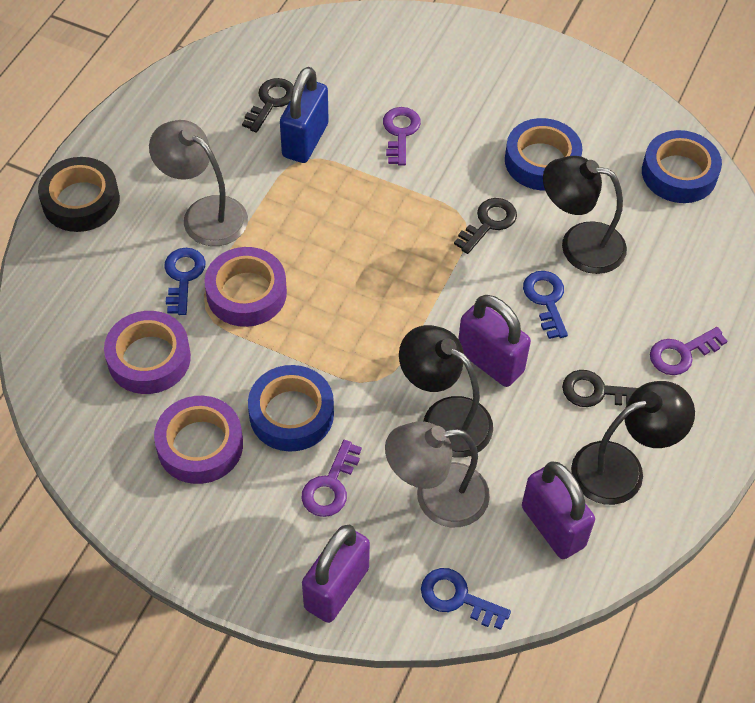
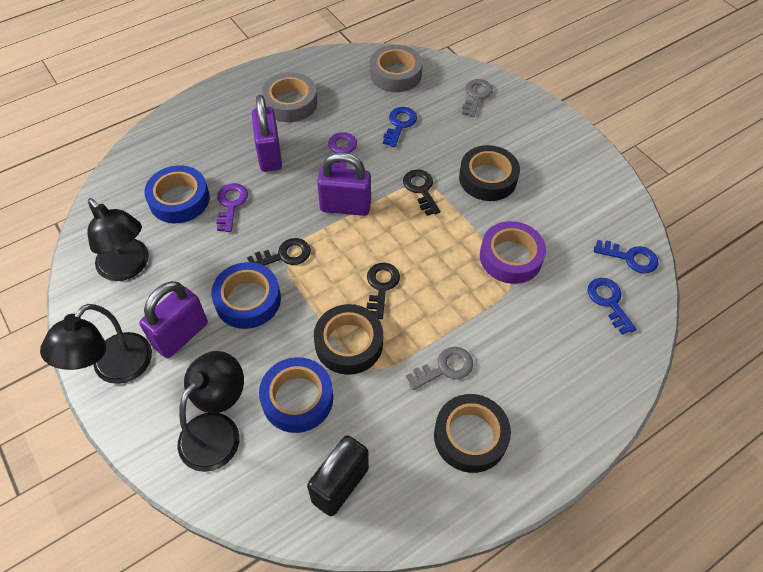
black padlock: 0 -> 1
black tape: 1 -> 3
blue padlock: 1 -> 0
grey key: 0 -> 2
grey lamp: 2 -> 0
grey tape: 0 -> 2
purple key: 3 -> 2
purple tape: 3 -> 1

